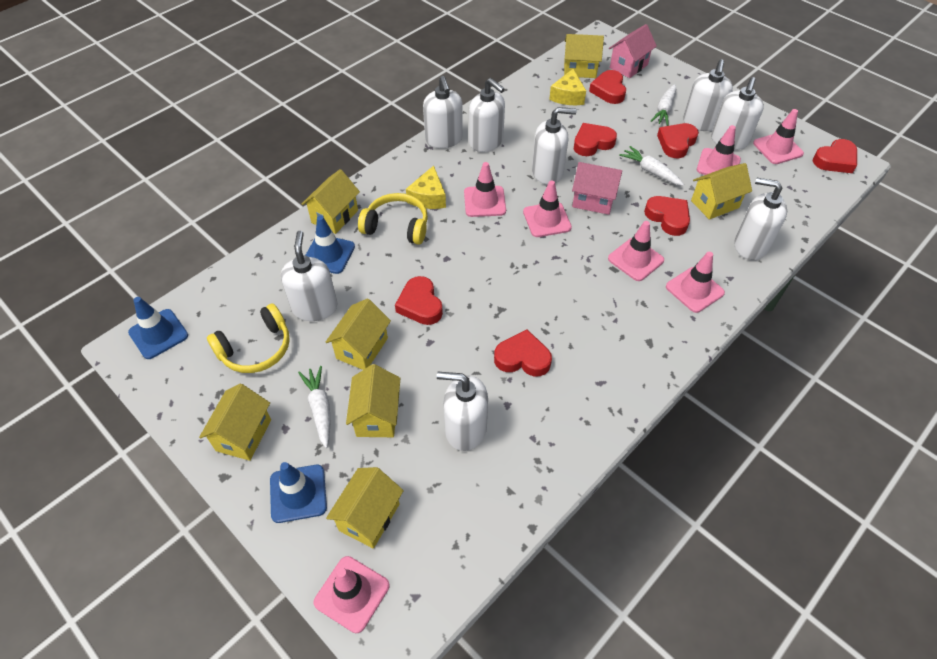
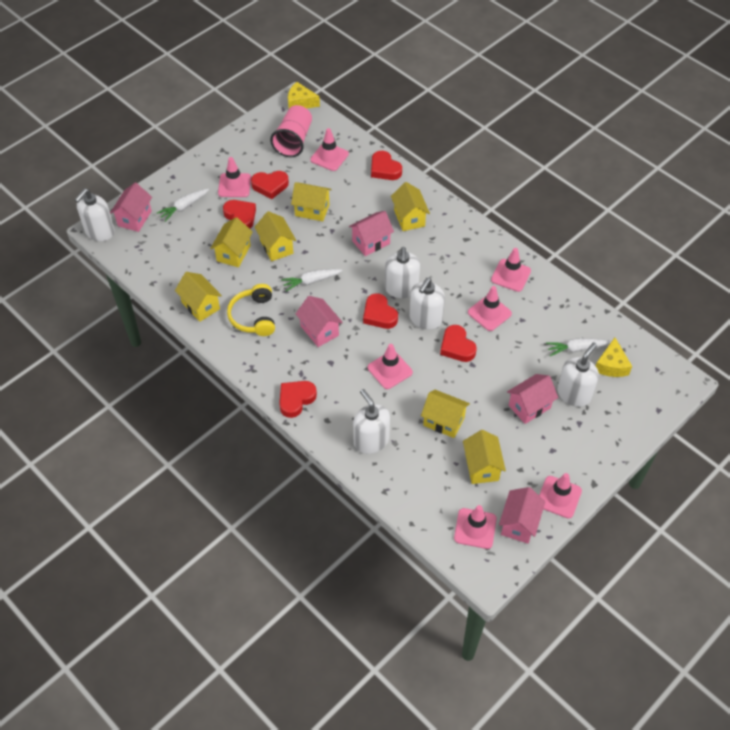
blue traffic cone: 3 -> 0
pink cup: 0 -> 1
pink house: 2 -> 5
red heart: 7 -> 6
white soap dispenser: 8 -> 5
yellow headphones: 2 -> 1

